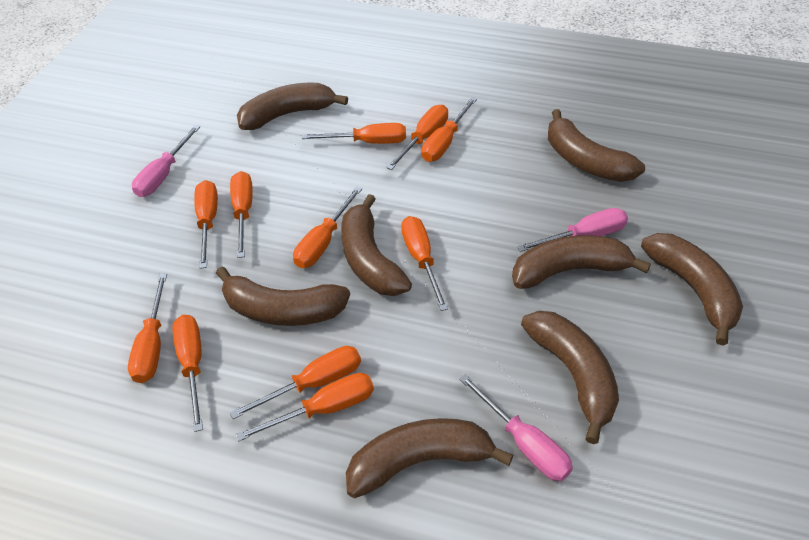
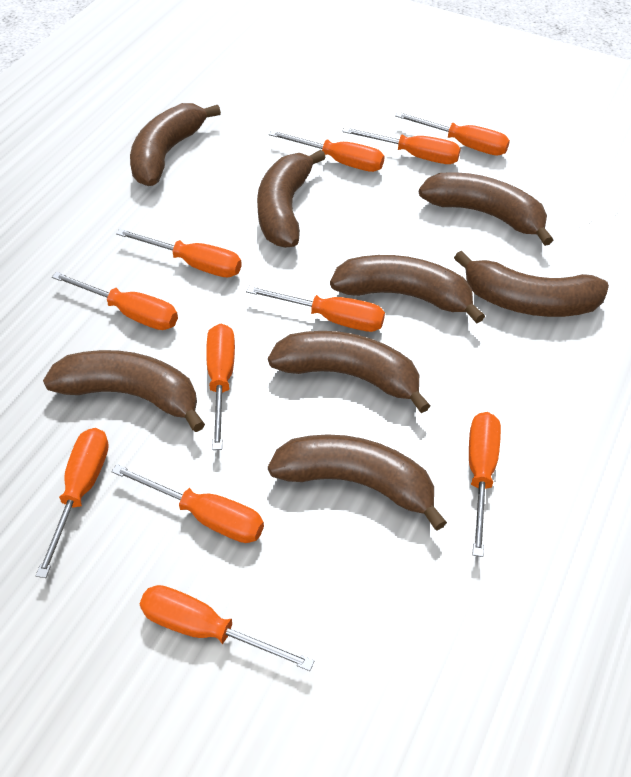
pink screwdriver: 3 -> 0

